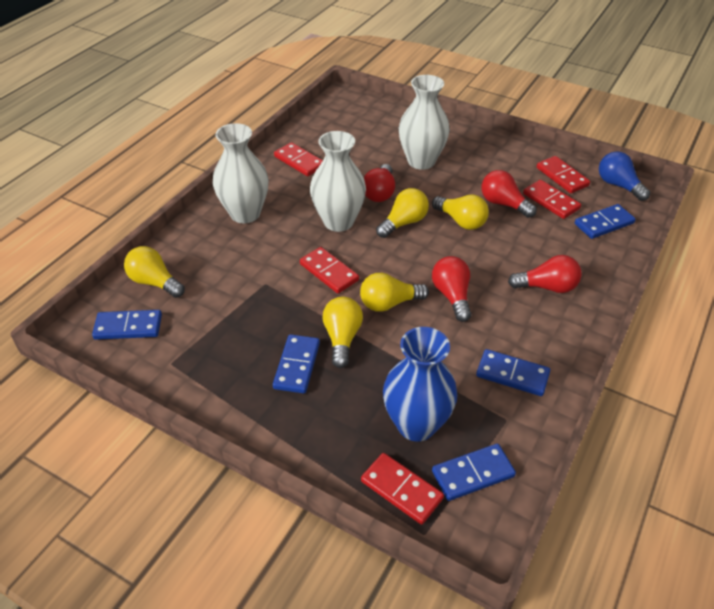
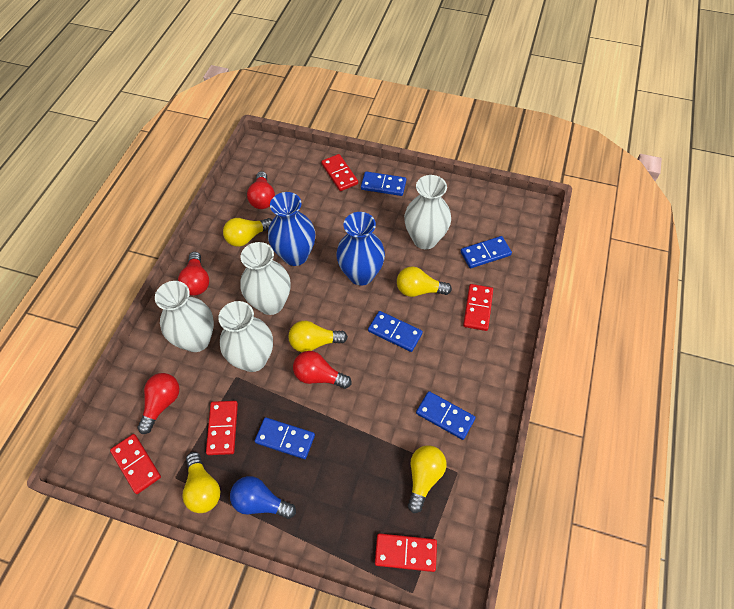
blue vase: 1 -> 2
white vase: 3 -> 4

